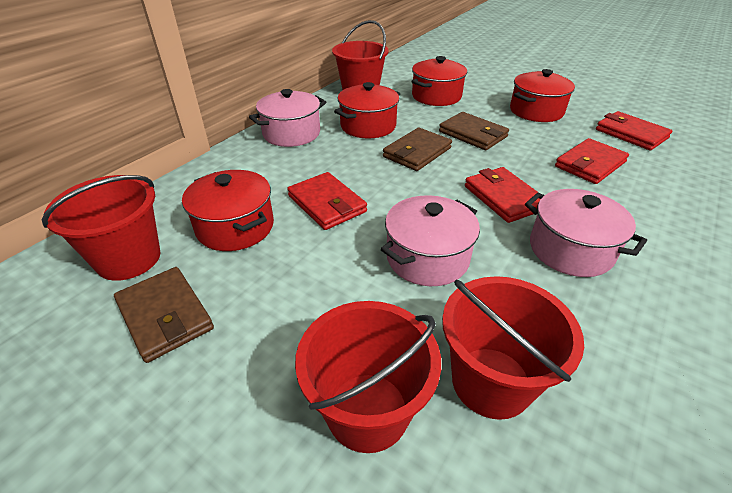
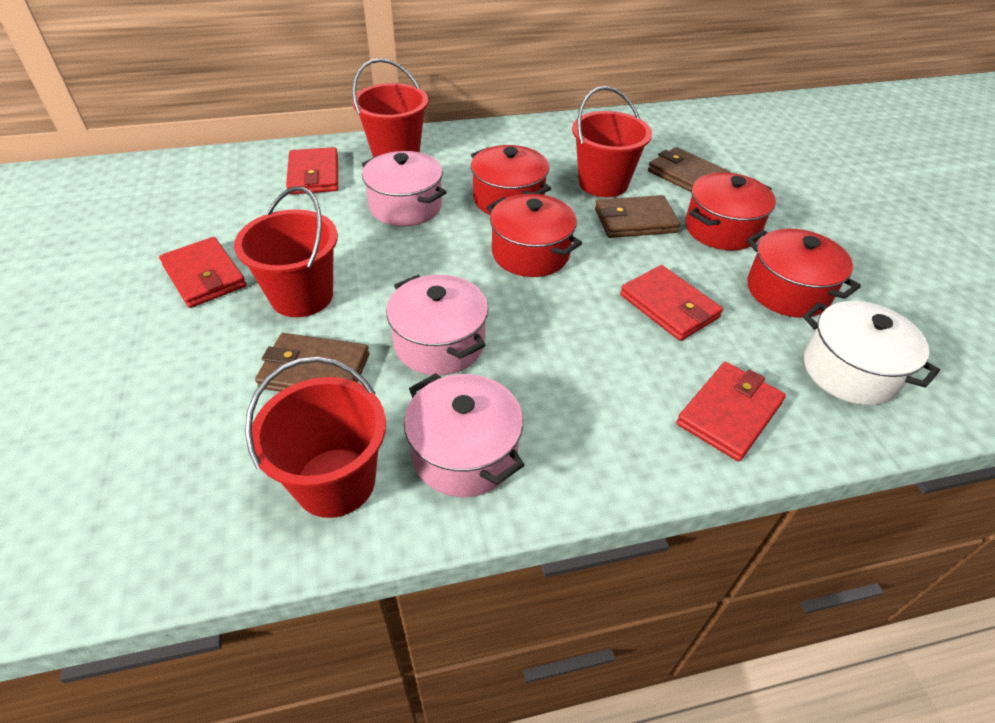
white pot: 0 -> 1

